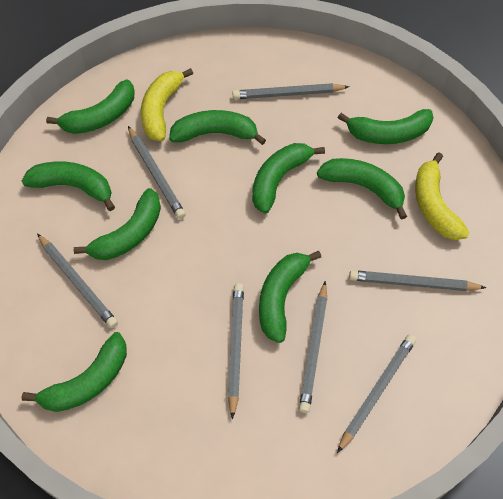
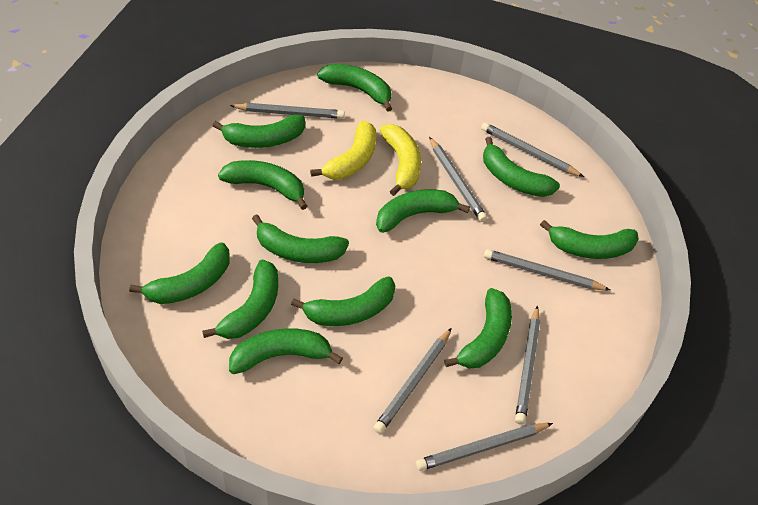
green banana: 9 -> 12

